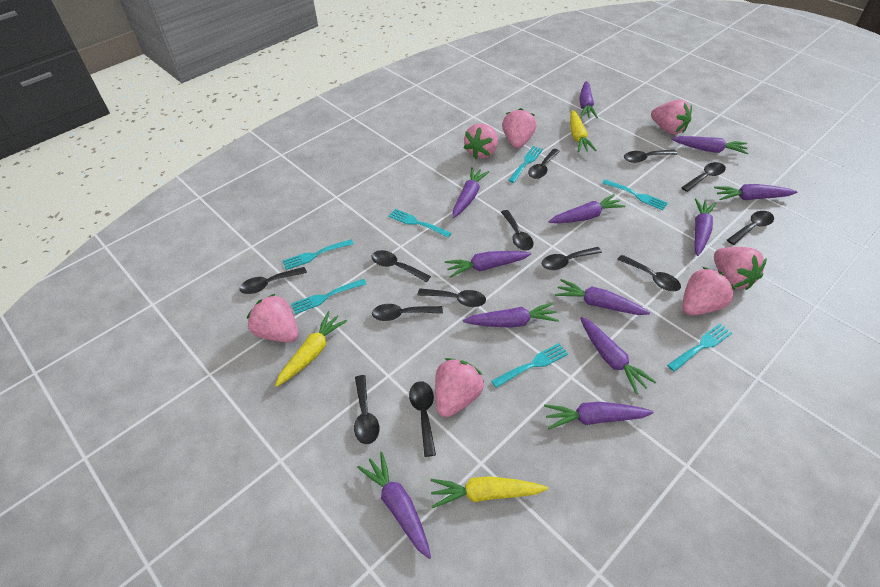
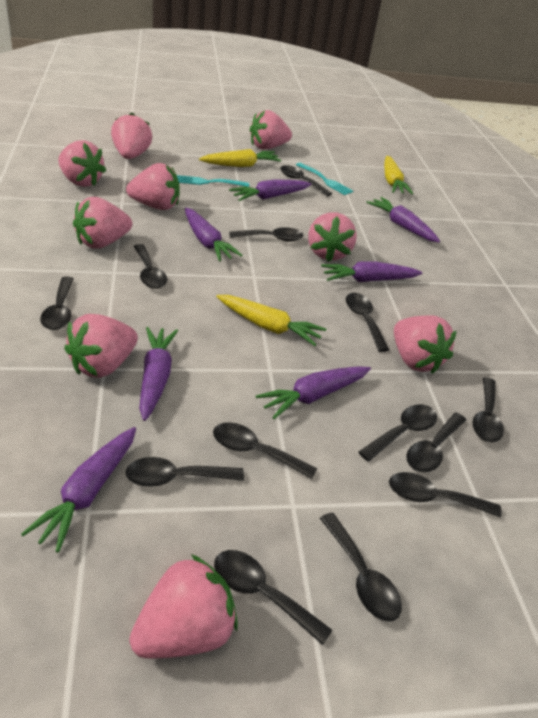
pink strawberry: 7 -> 9
purple carrot: 12 -> 7
turquoise fork: 7 -> 2

